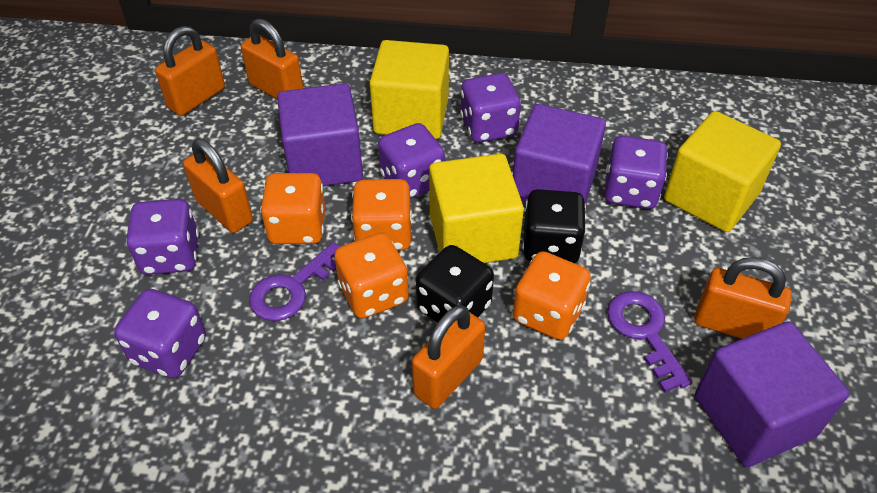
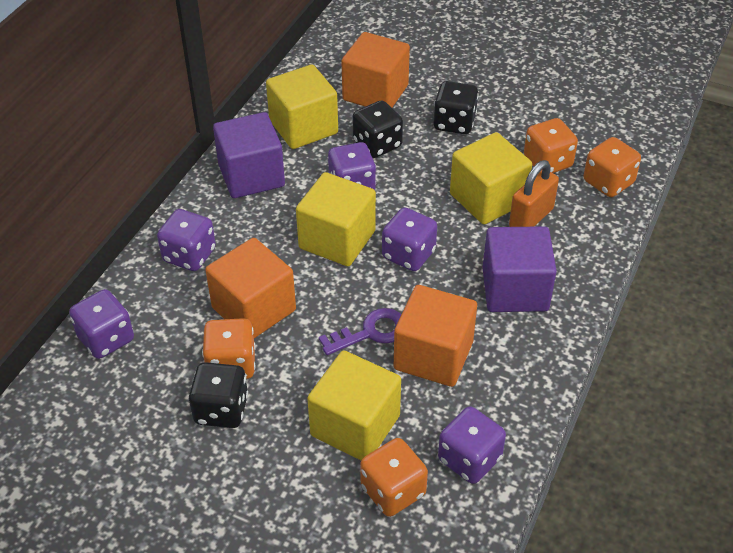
black dice: 2 -> 3
orange cube: 0 -> 3
orange padlock: 5 -> 1
purple cube: 3 -> 2
purple key: 2 -> 1
yellow cube: 3 -> 4

